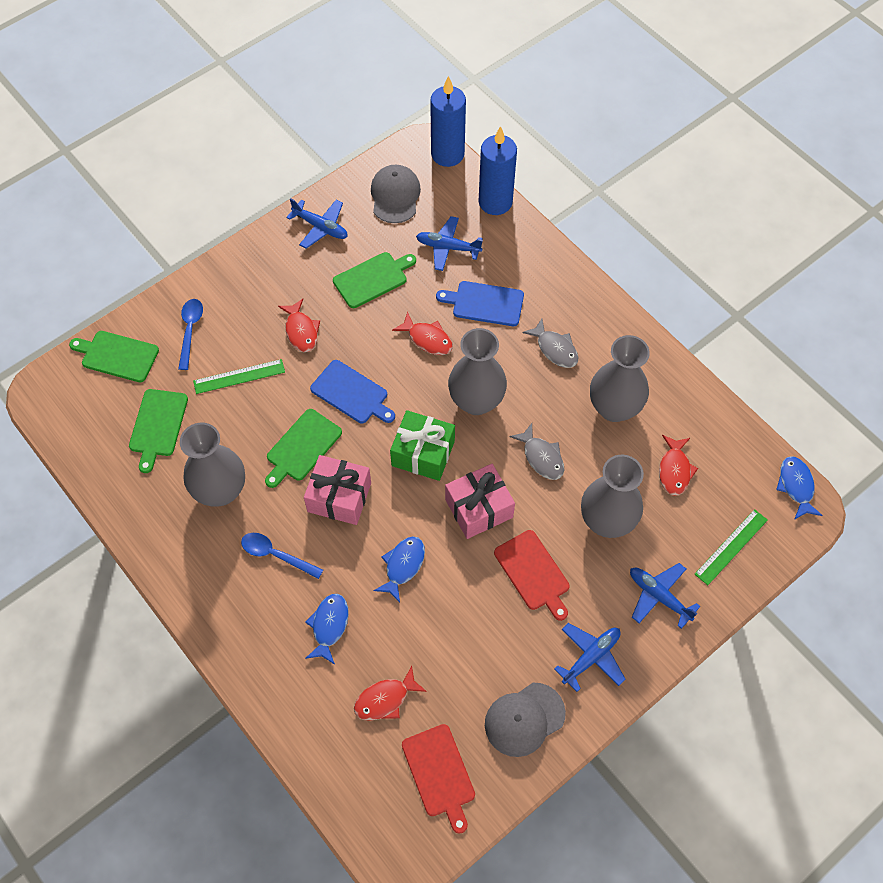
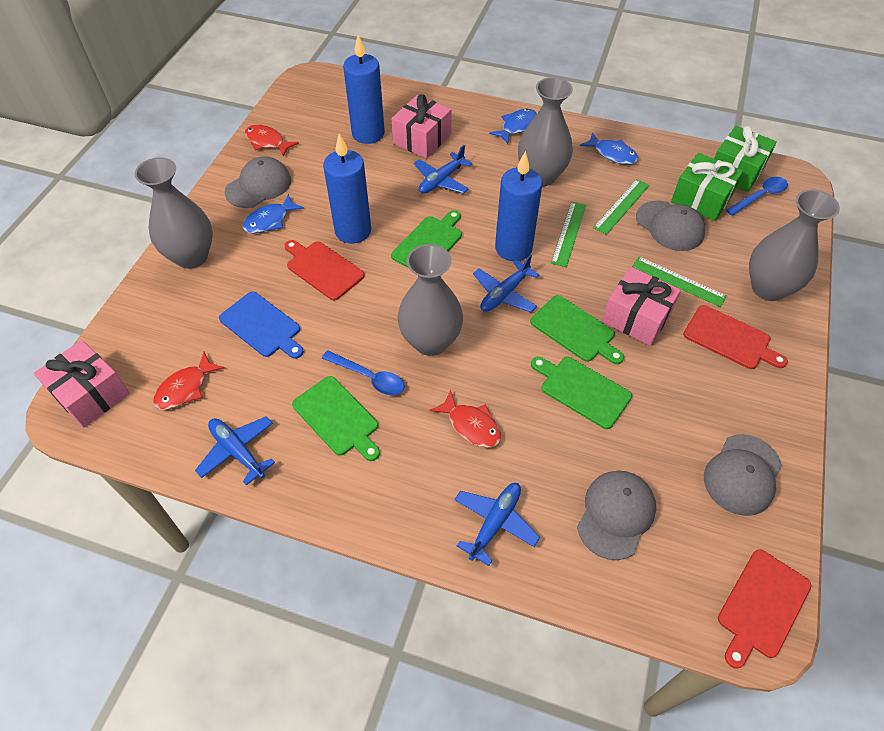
blue candle: 2 -> 3
blue cutting board: 2 -> 1
green gift: 1 -> 2
green ruler: 2 -> 3
grey cap: 2 -> 4
grey fish: 2 -> 0
pink gift: 2 -> 3
red cutting board: 2 -> 3
red fish: 4 -> 3

